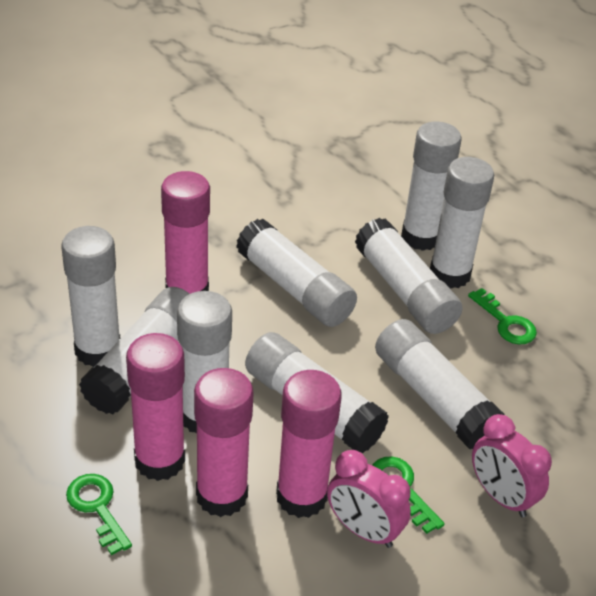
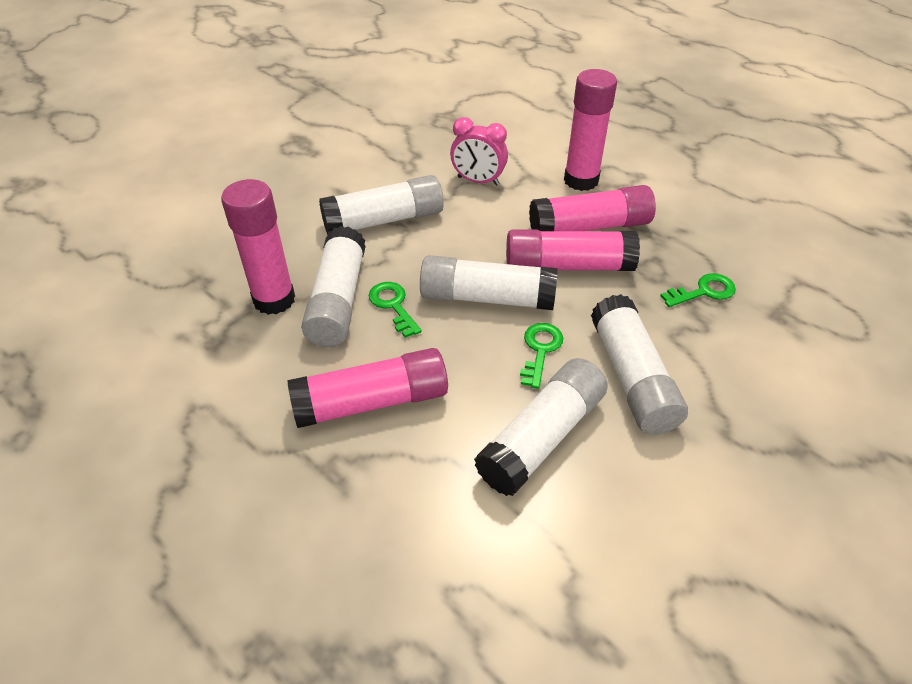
pink clock: 2 -> 1
pink glue stick: 4 -> 5
white glue stick: 9 -> 5

